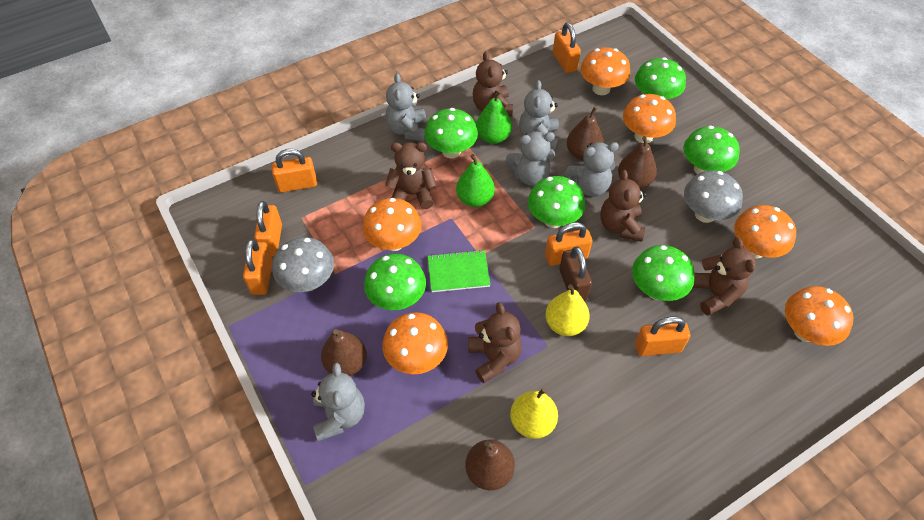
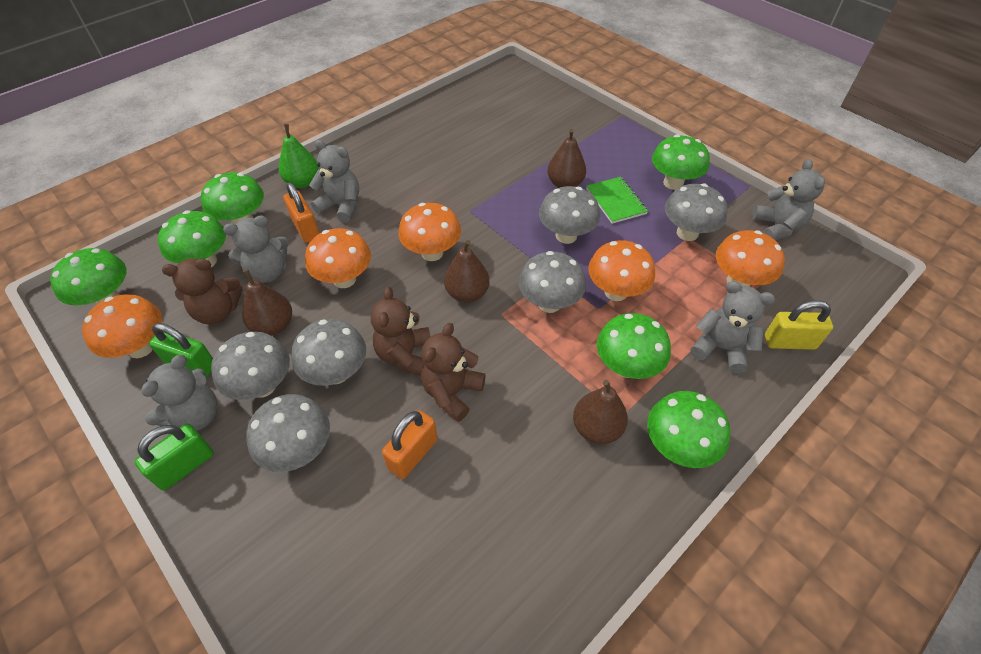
brown padlock: 1 -> 0
brown teddy bear: 5 -> 3
green padlock: 0 -> 2
green pear: 2 -> 1
grey mushroom: 2 -> 6
orange mushroom: 6 -> 5
orange padlock: 6 -> 2
yellow padlock: 0 -> 1
yellow pear: 2 -> 0

